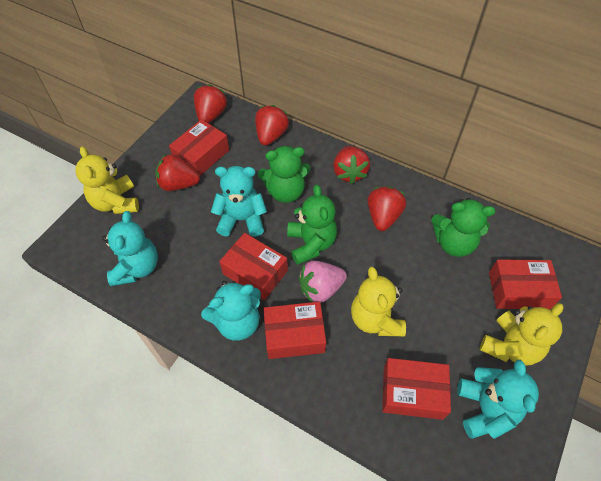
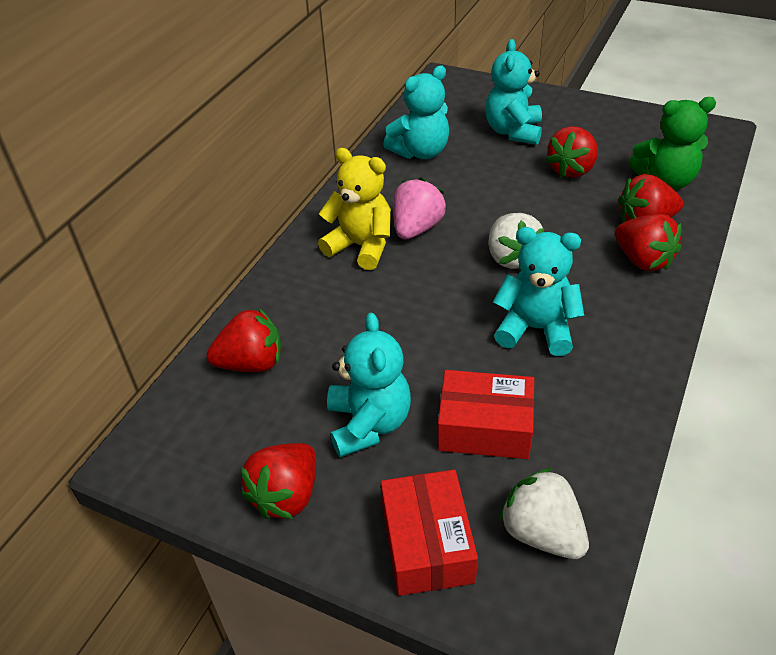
green teddy bear: 3 -> 1
red box: 5 -> 2
white strawberry: 0 -> 2
yellow teddy bear: 3 -> 1

